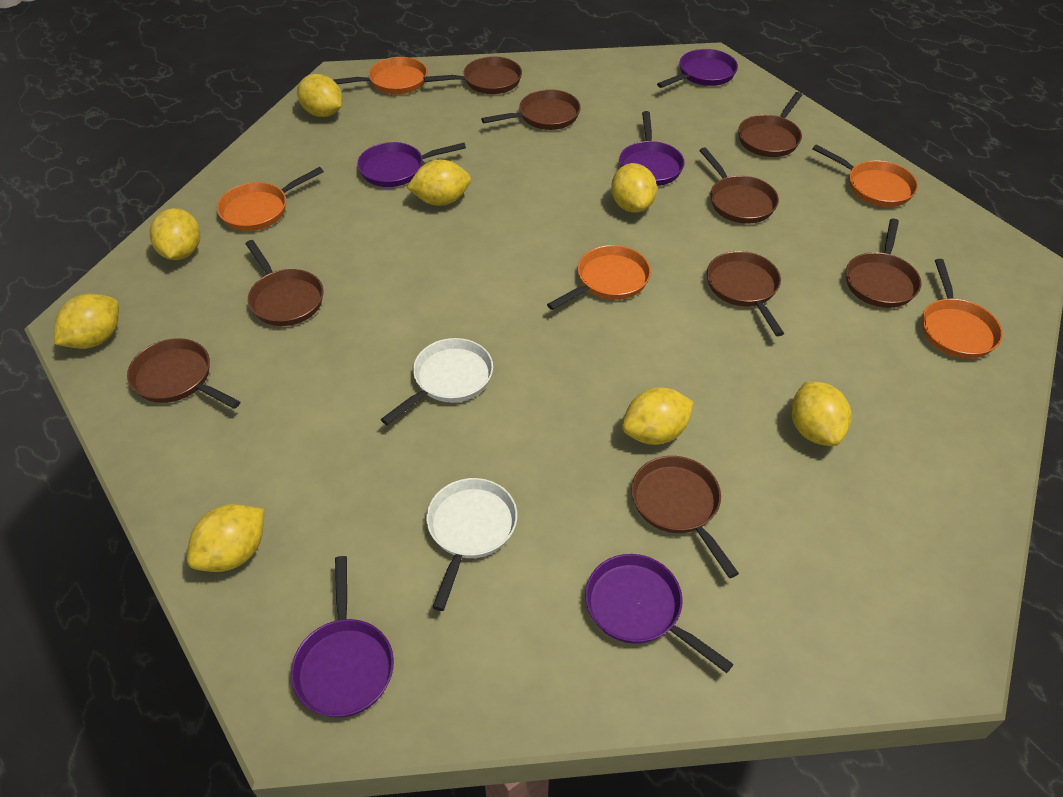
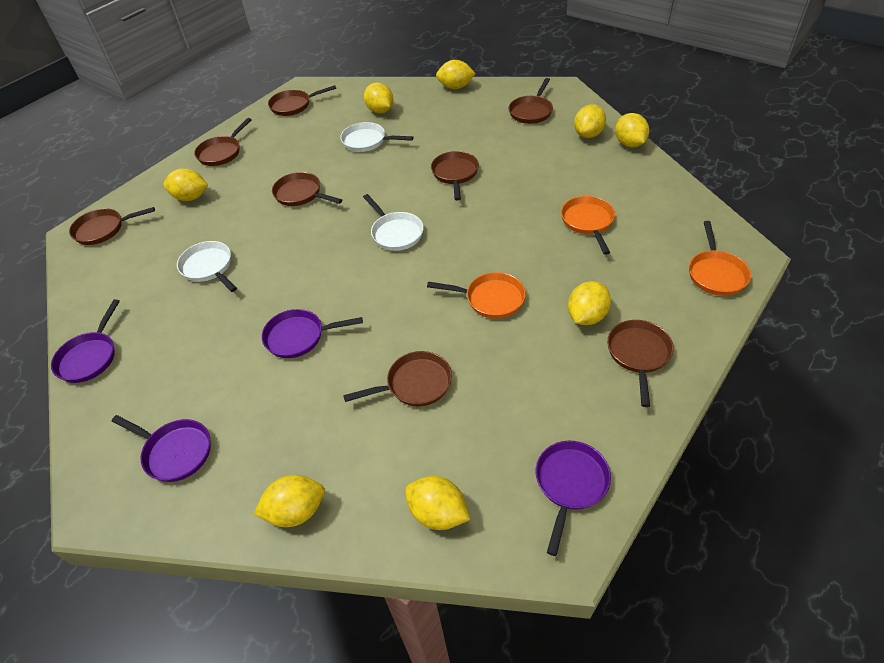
brown pan: 9 -> 8
orange pan: 5 -> 3
purple pan: 5 -> 4
white pan: 2 -> 3

